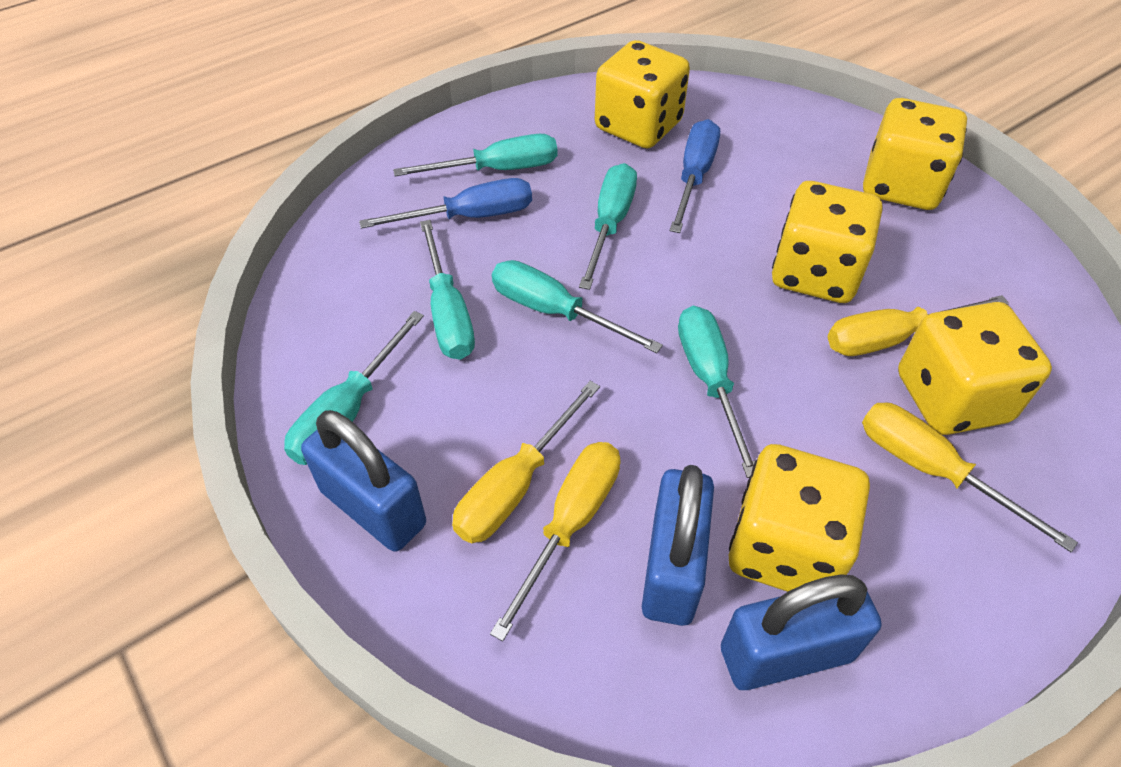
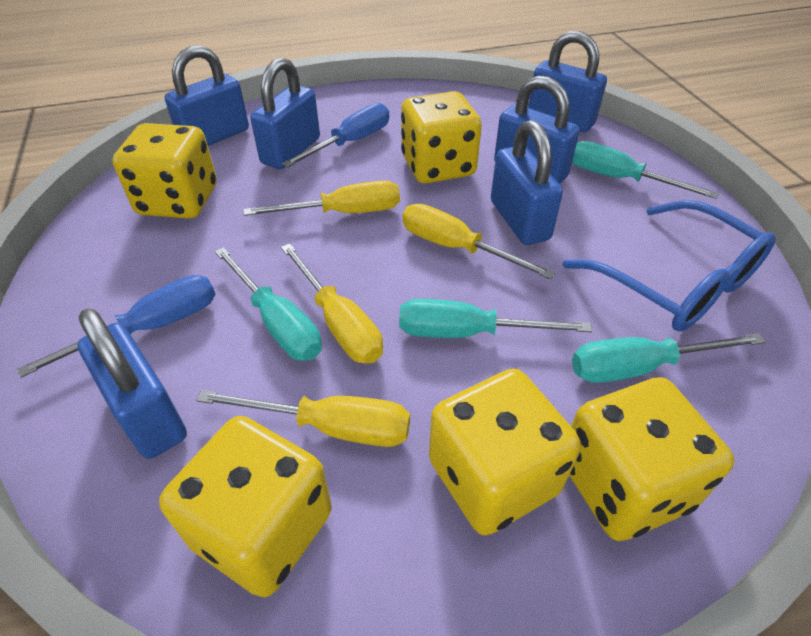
blue glasses: 0 -> 1
blue padlock: 3 -> 6
turquoise screwdriver: 6 -> 4

